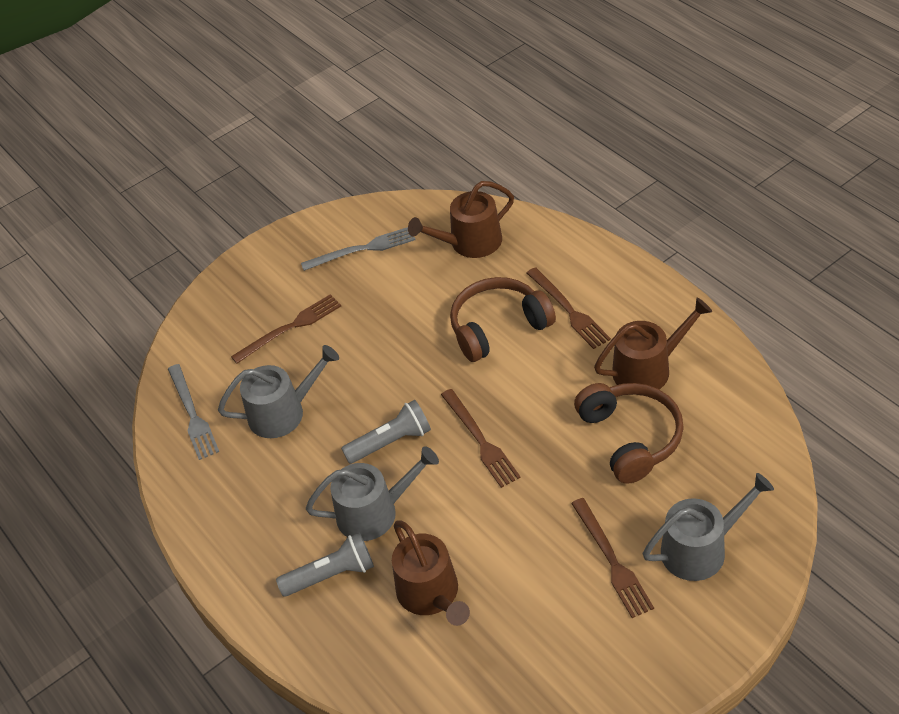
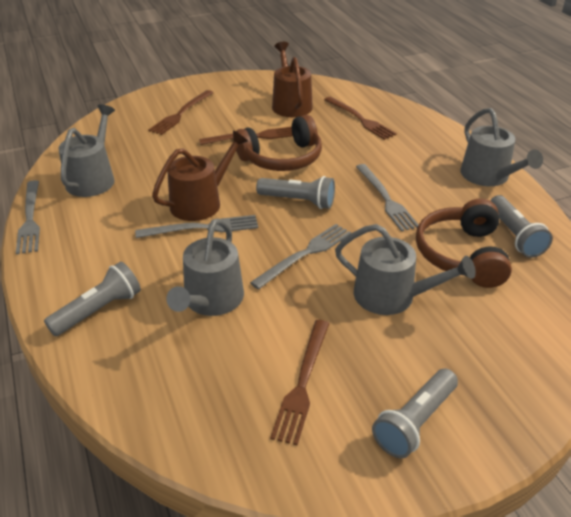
brown watering can: 3 -> 2
grey flashlight: 2 -> 4
grey fork: 2 -> 4
grey watering can: 3 -> 4

